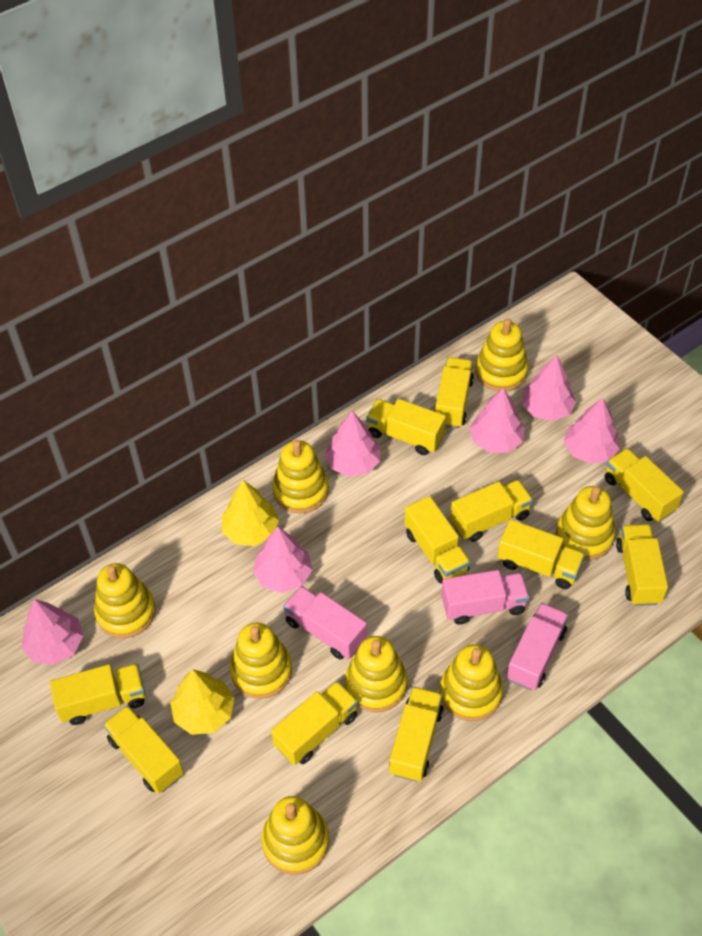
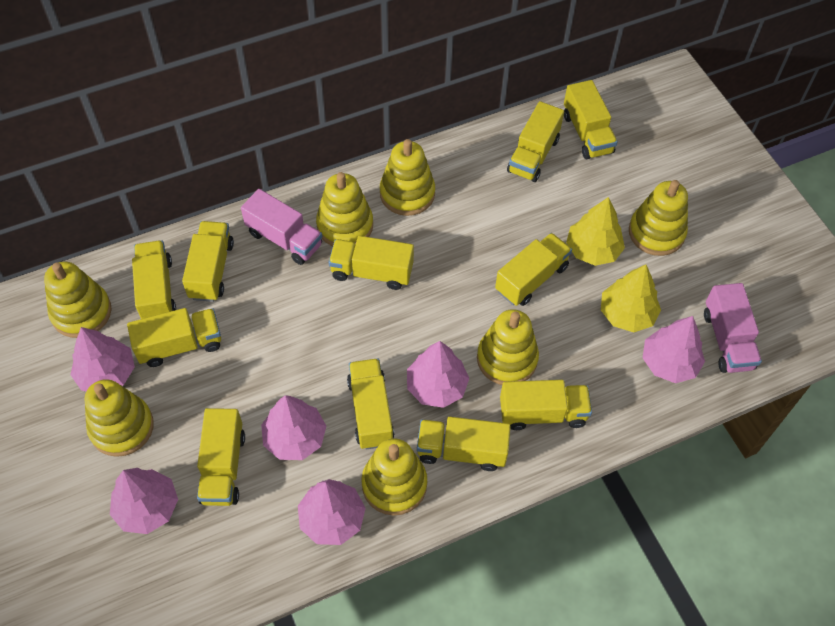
pink truck: 3 -> 2
yellow stacking toy: 8 -> 7

